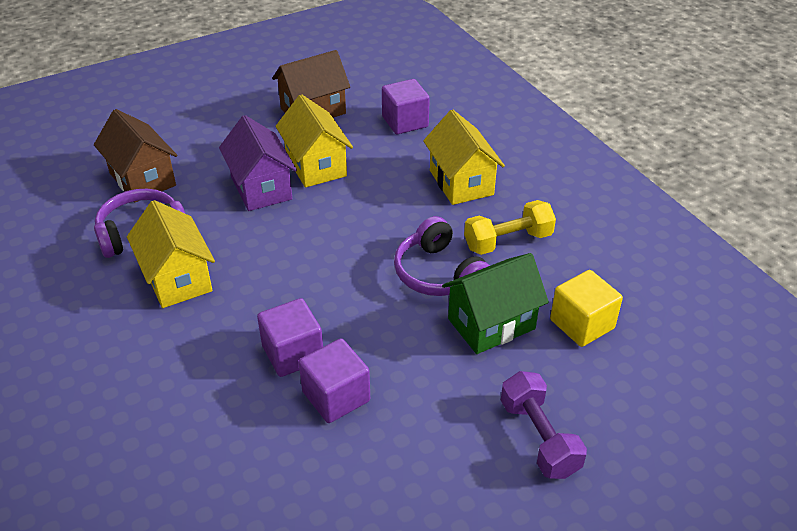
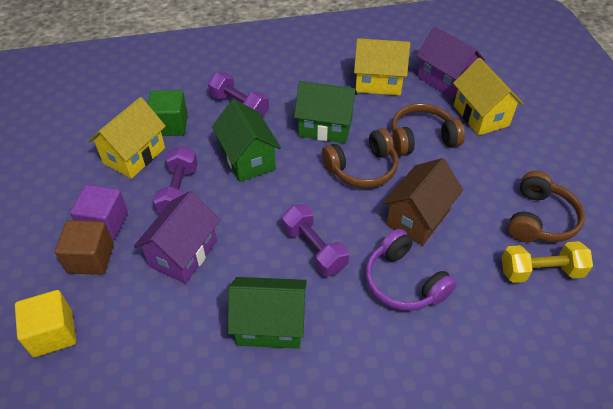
brown cube: 0 -> 1
brown headphones: 0 -> 3
brown house: 2 -> 1
green cube: 0 -> 1
green house: 1 -> 3
purple cube: 3 -> 1
purple dumbbell: 1 -> 3
purple headphones: 2 -> 1
purple house: 1 -> 2

